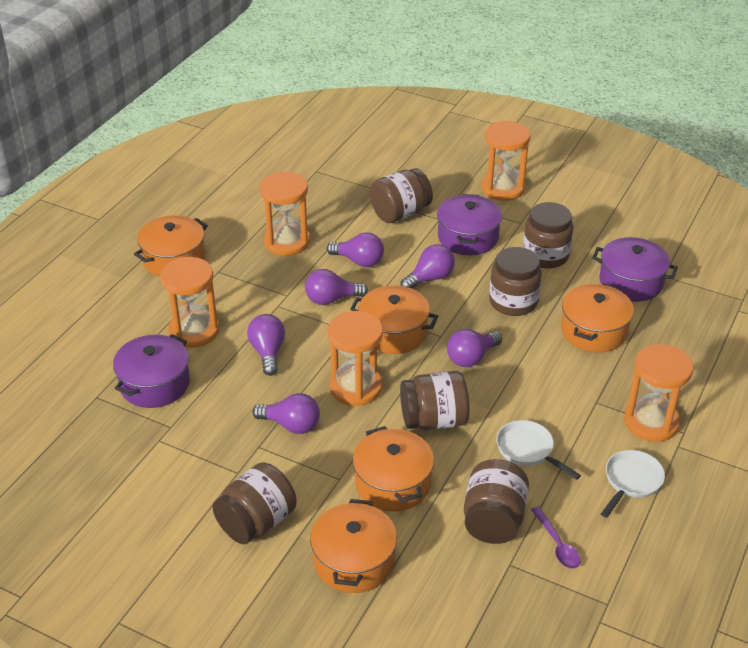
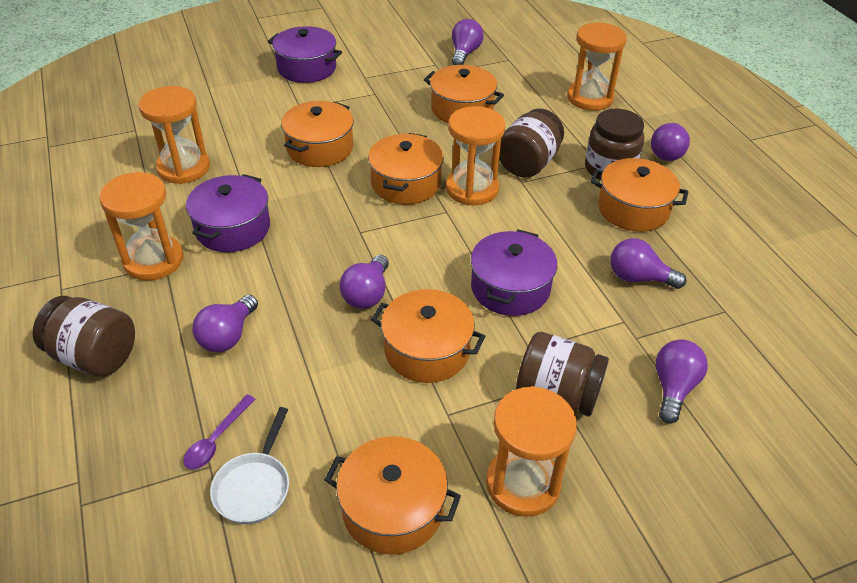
brown jar: 6 -> 4
orange pot: 5 -> 6
white pan: 2 -> 1

